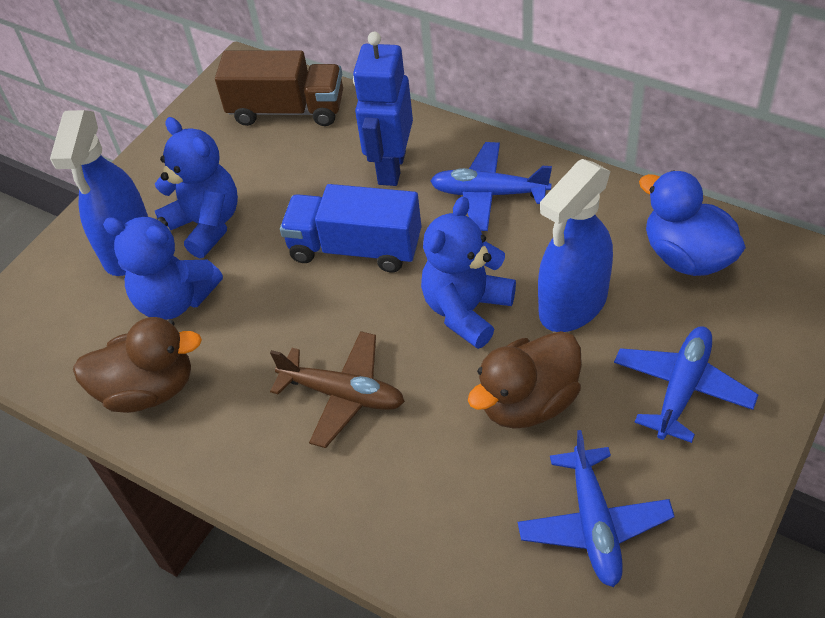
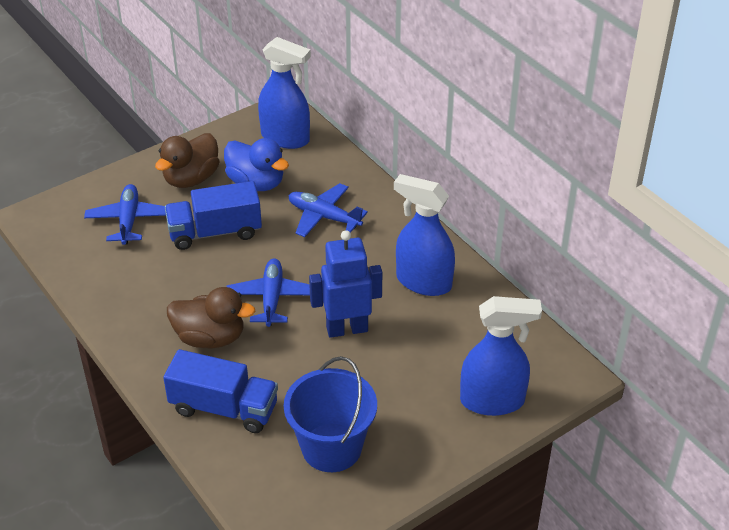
blue bucket: 0 -> 1
blue spray bottle: 2 -> 3
blue teddy bear: 3 -> 0
blue truck: 1 -> 2
brown plane: 1 -> 0
brown truck: 1 -> 0

